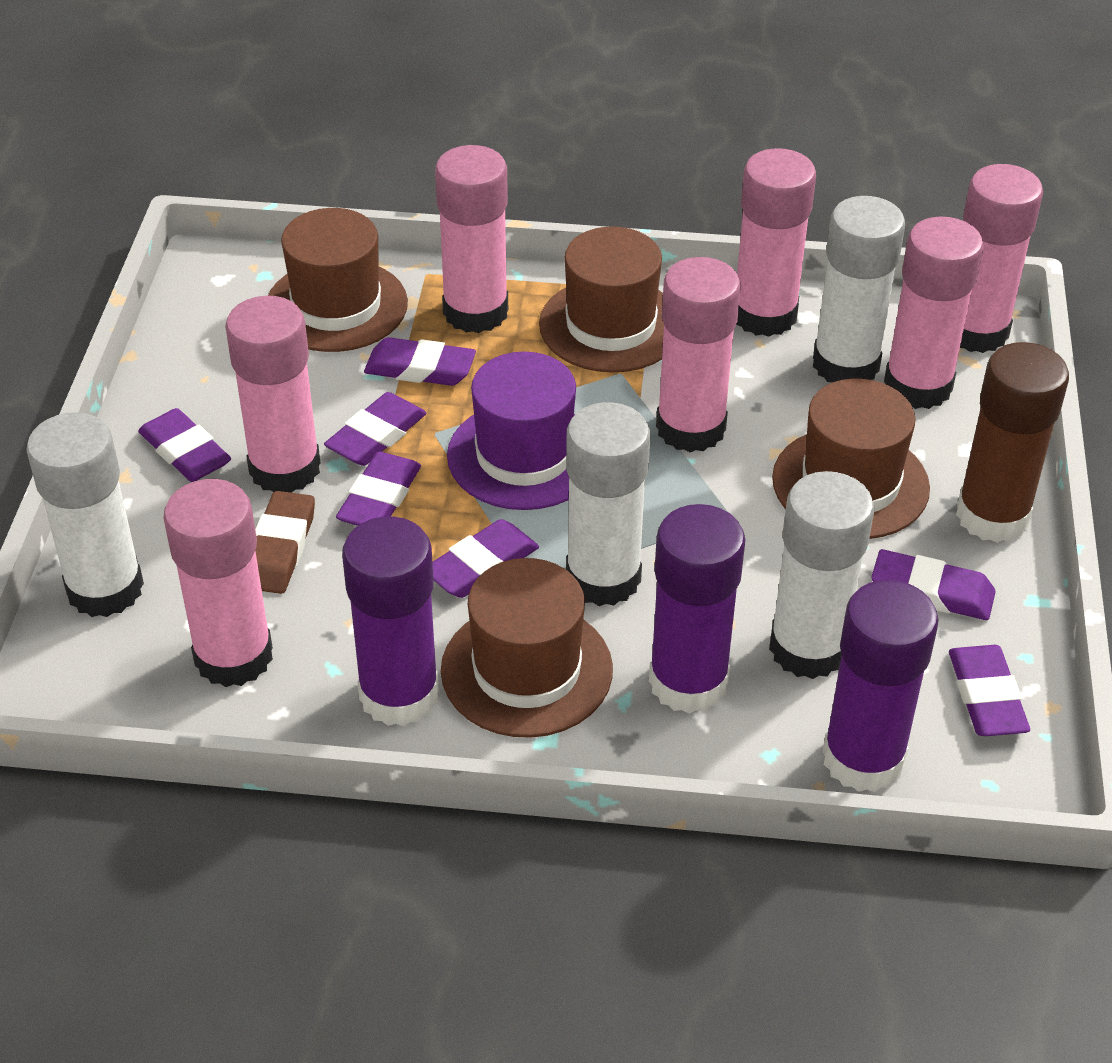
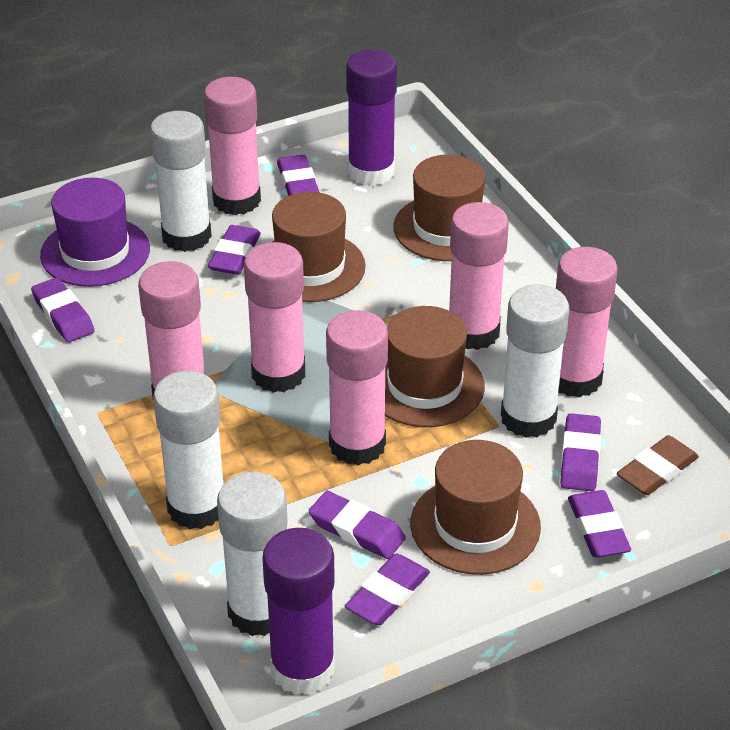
brown glue stick: 1 -> 0
pink glue stick: 7 -> 6
purple glue stick: 3 -> 2

